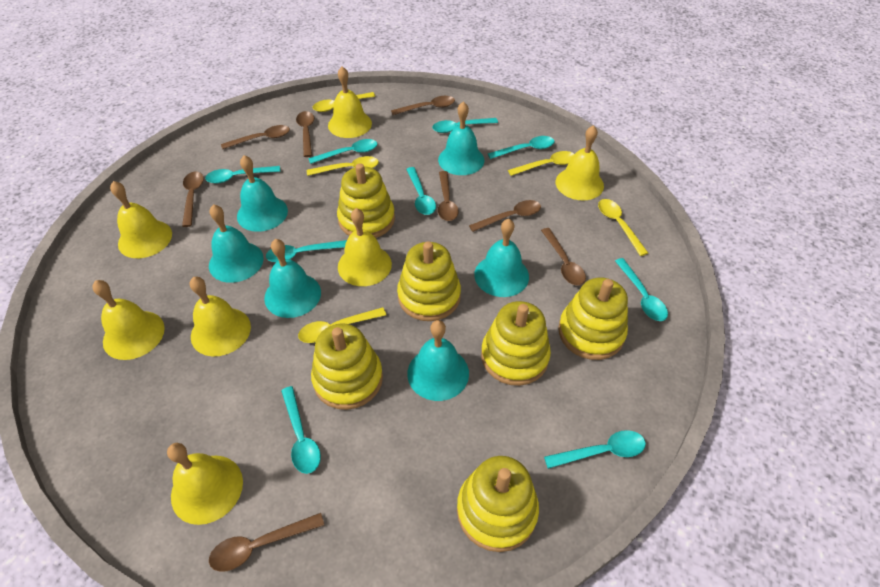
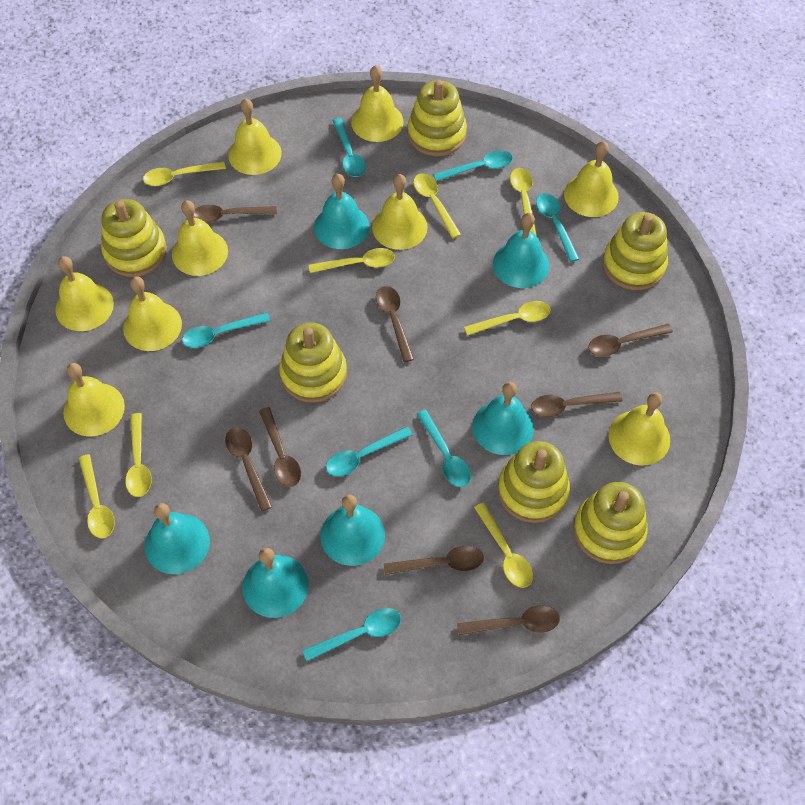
turquoise spoon: 9 -> 7
yellow bell: 7 -> 9
yellow spoon: 5 -> 8

